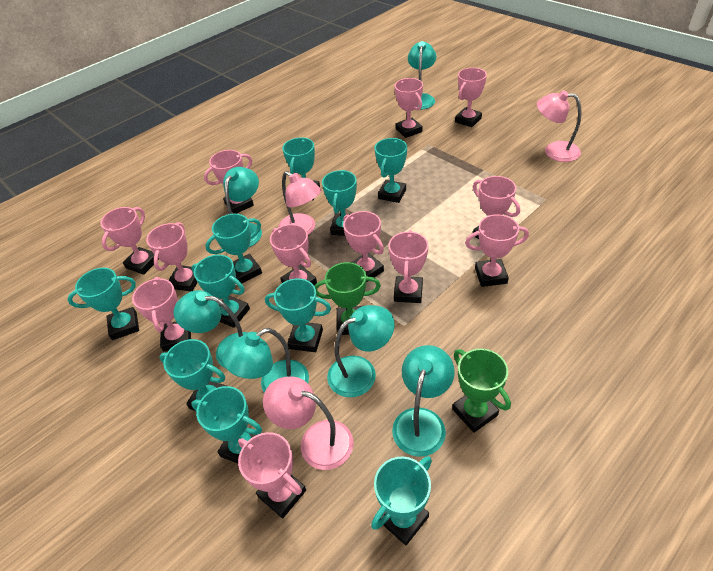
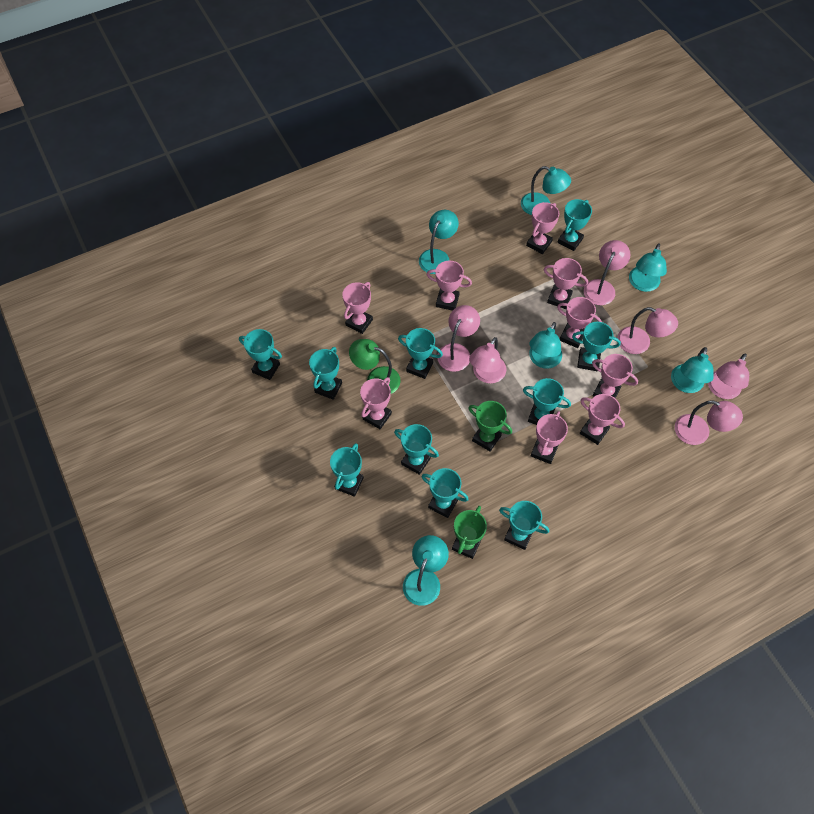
green lamp: 0 -> 1
pink lamp: 3 -> 6
pink trophy: 12 -> 9

